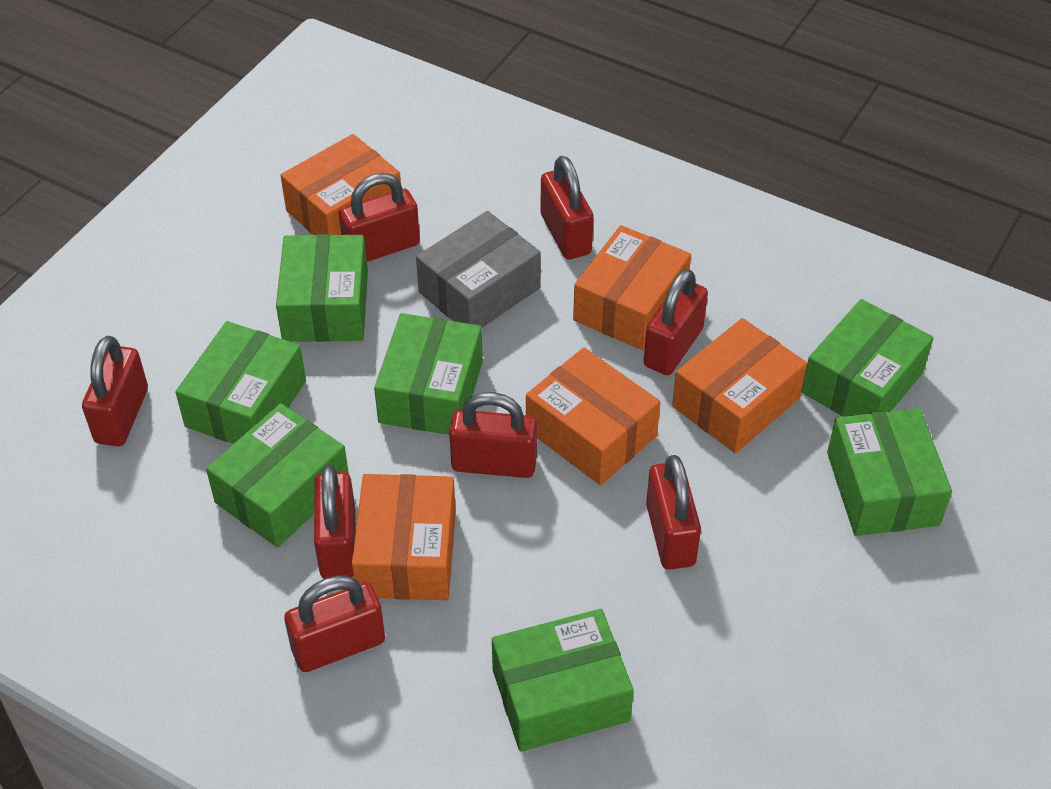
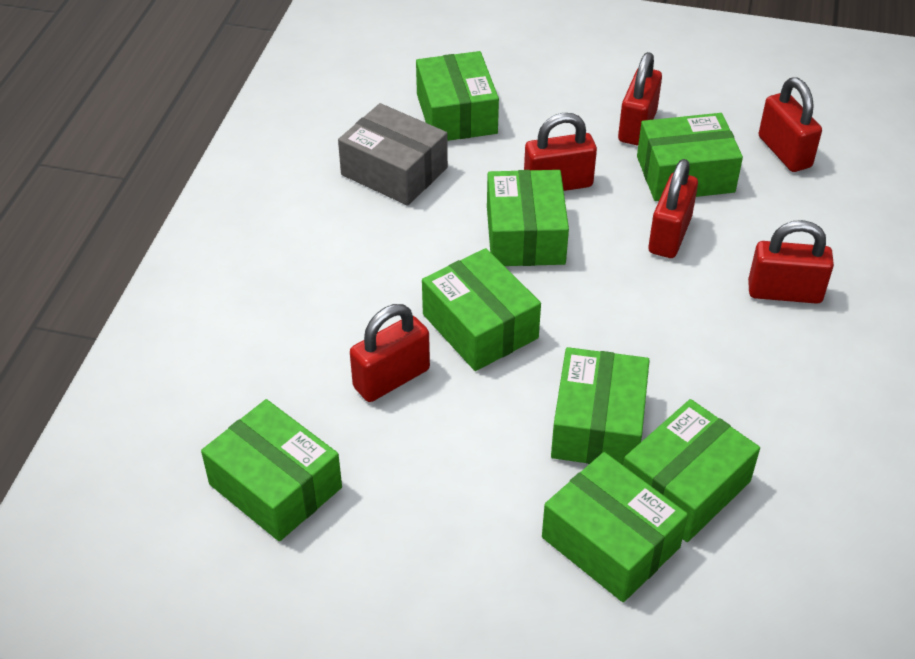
green box: 7 -> 8
orange box: 5 -> 0
red padlock: 8 -> 6

